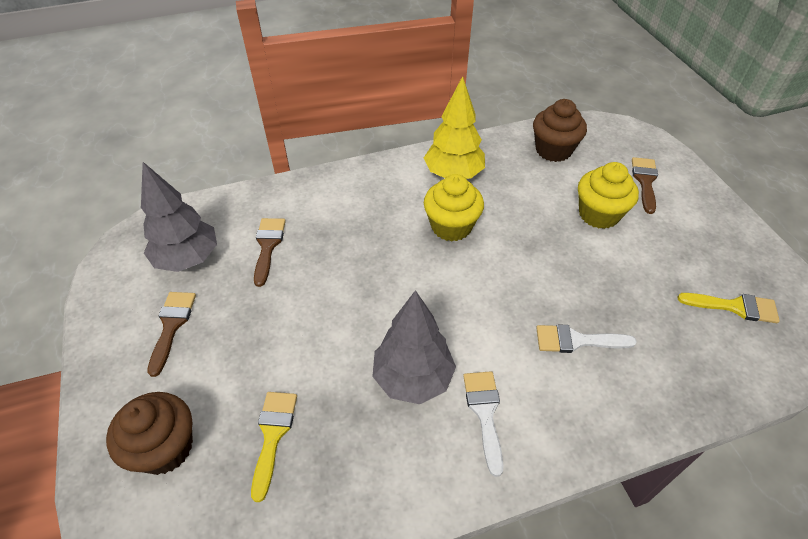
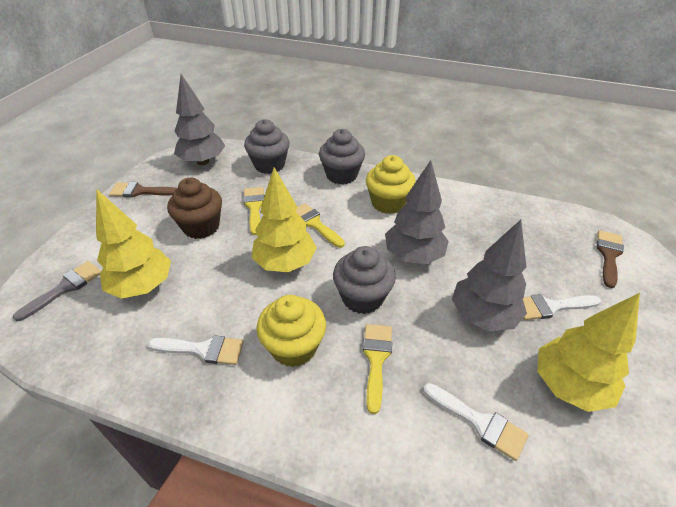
brown brush: 3 -> 2
brown cupcake: 2 -> 1
grey brush: 0 -> 1
grey cupcake: 0 -> 3
grey tree: 2 -> 3
white brush: 2 -> 3
yellow brush: 2 -> 3
yellow tree: 1 -> 3

